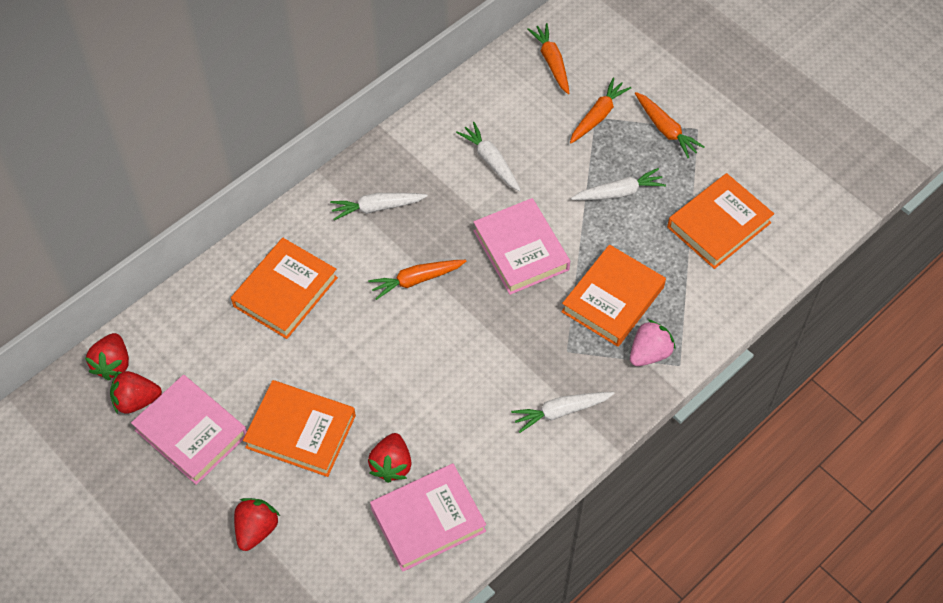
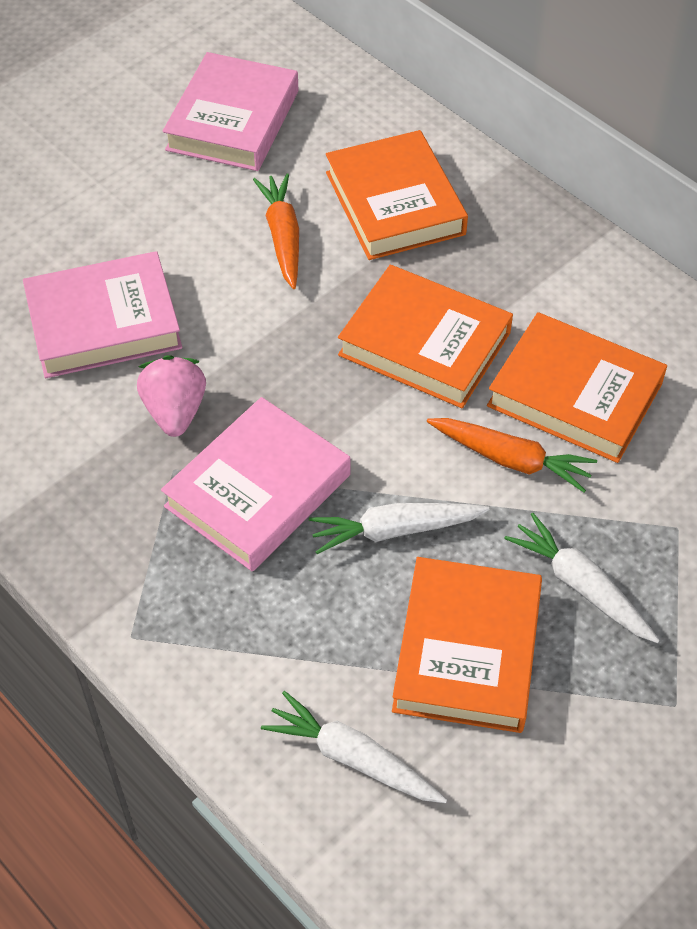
orange carrot: 4 -> 2
red strawberry: 4 -> 0
white carrot: 4 -> 3

